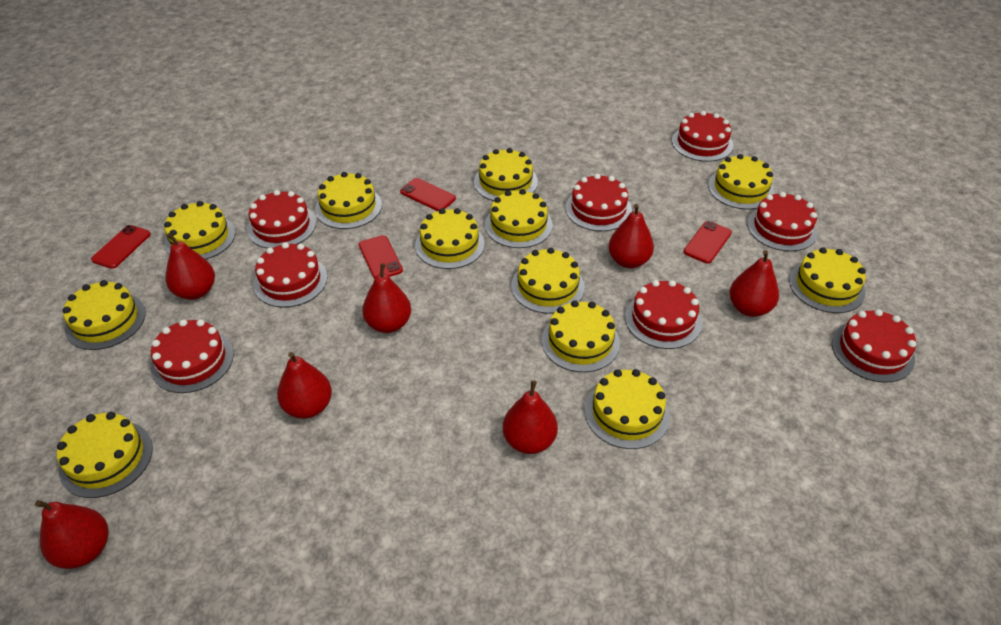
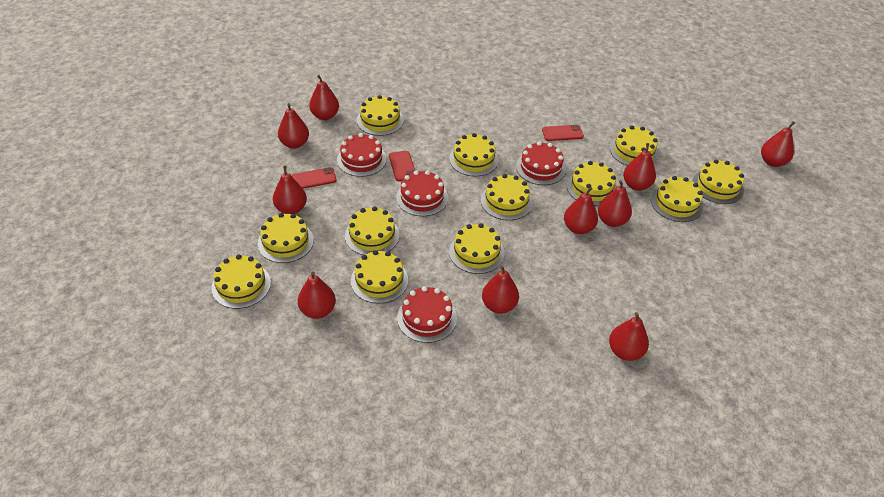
red cake: 8 -> 4
red pear: 7 -> 10
red phone: 4 -> 3

